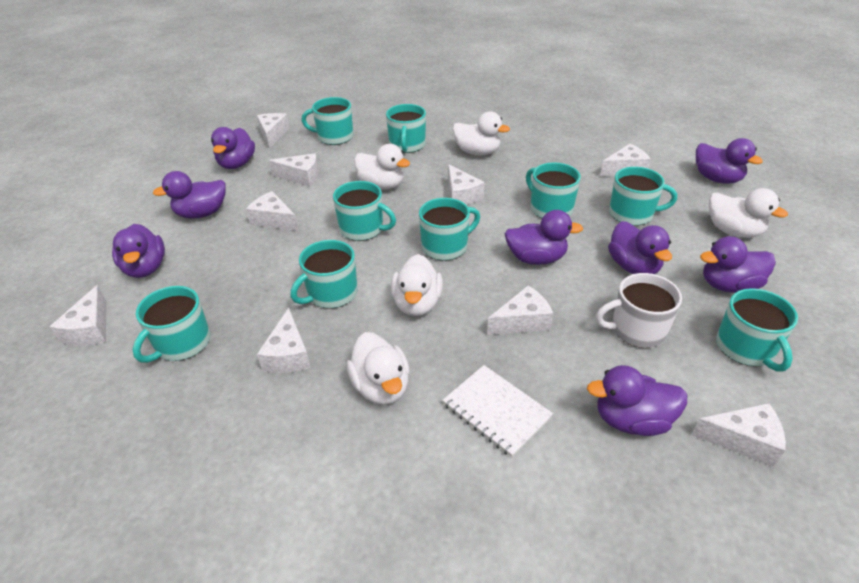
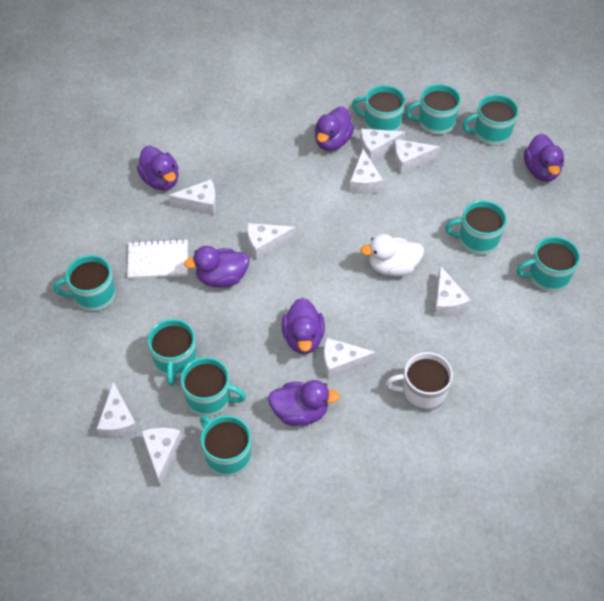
purple duck: 8 -> 6
white duck: 5 -> 1

